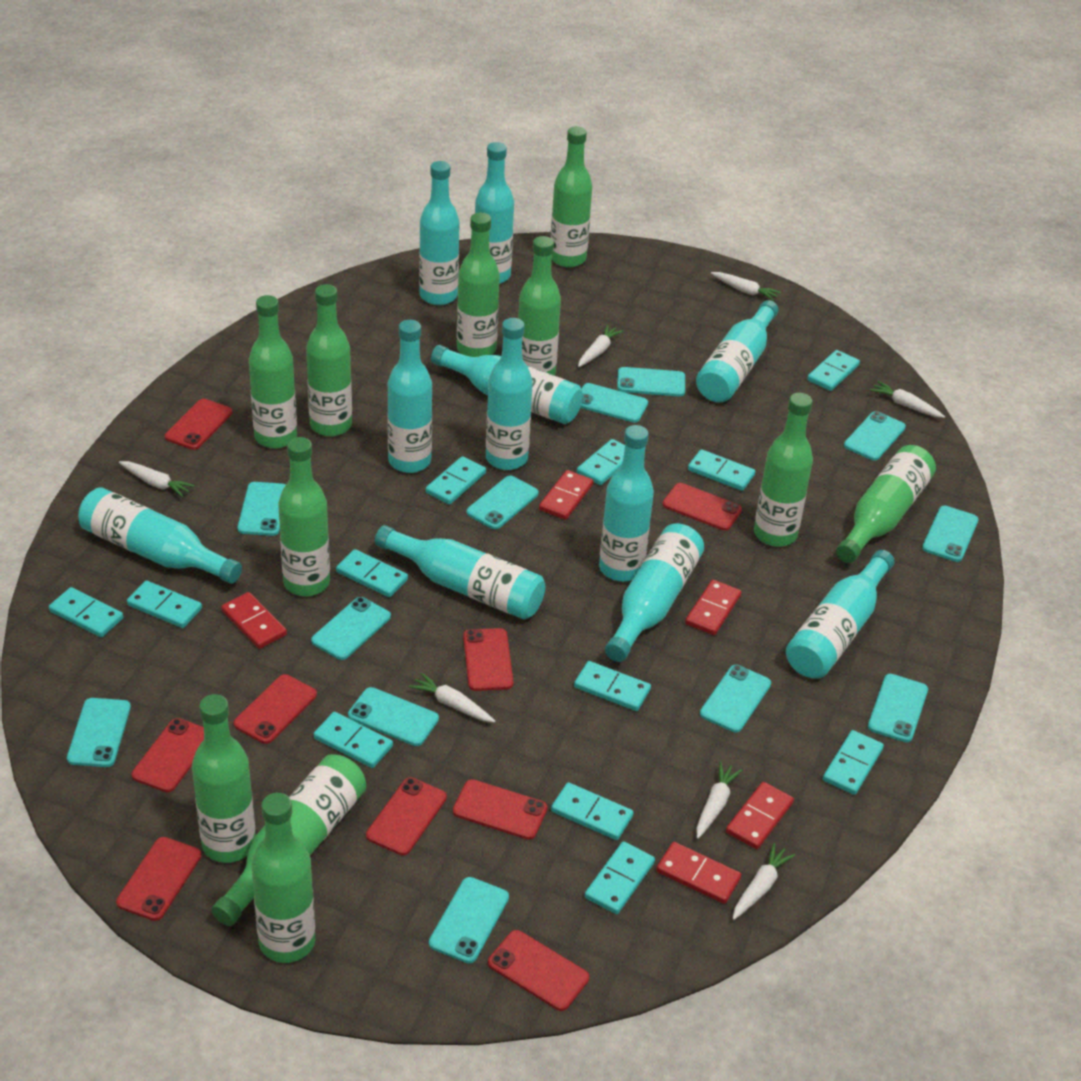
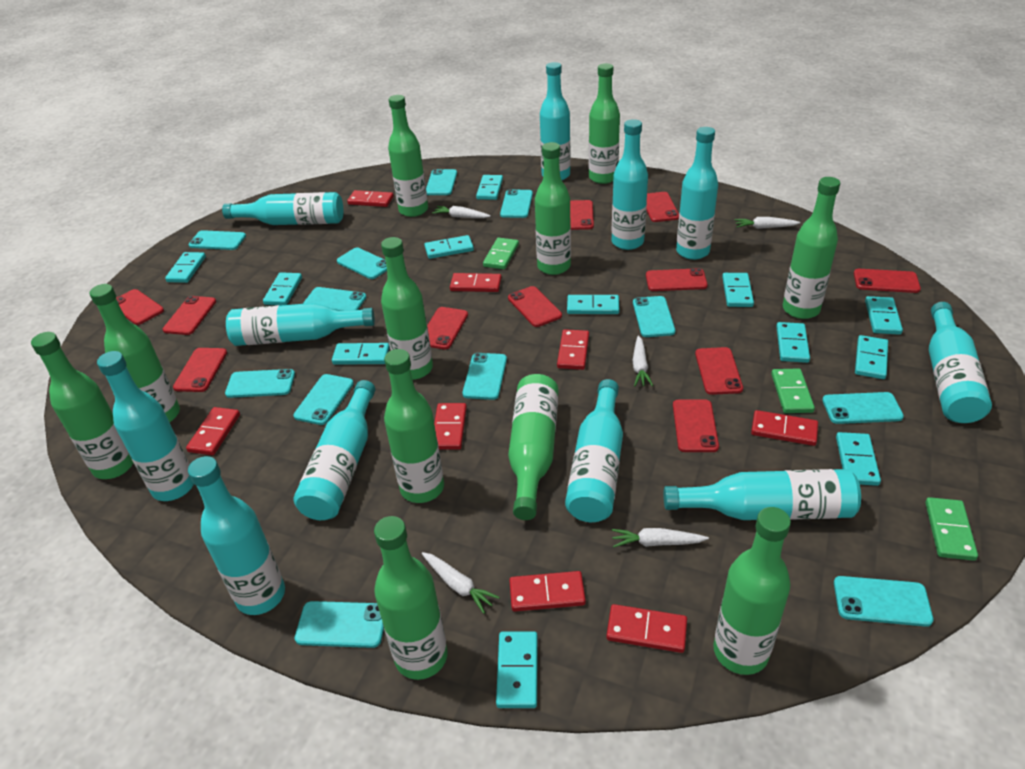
green domino: 0 -> 3
red domino: 5 -> 8
red phone: 9 -> 11
white carrot: 7 -> 5

